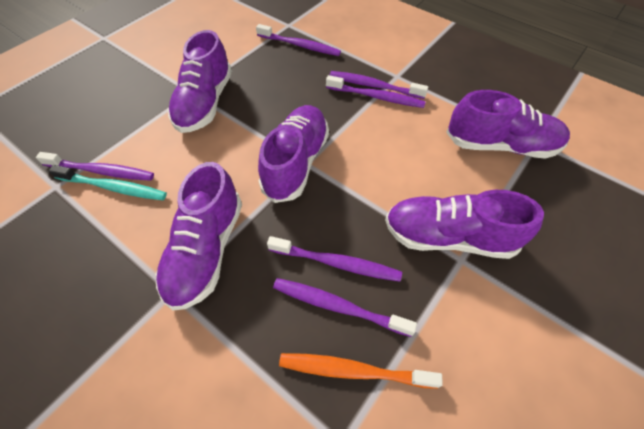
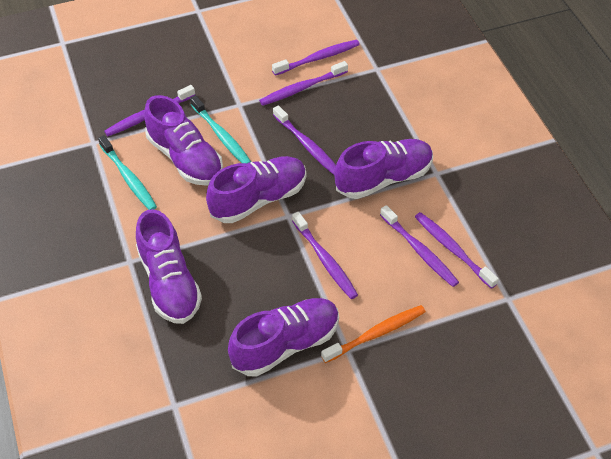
purple toothbrush: 6 -> 7
turquoise toothbrush: 1 -> 2

